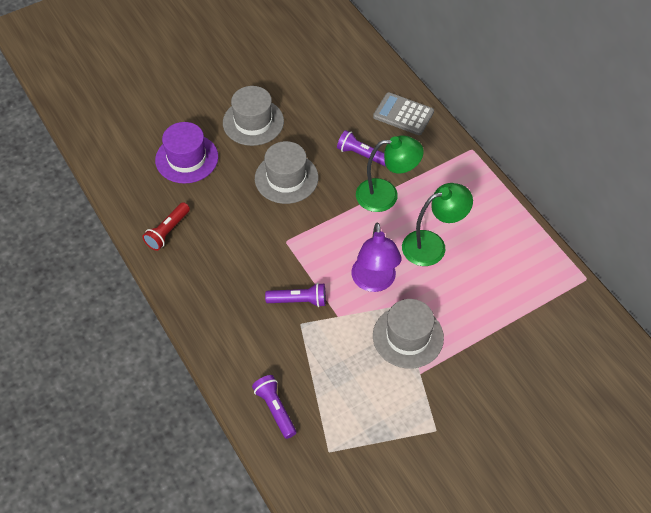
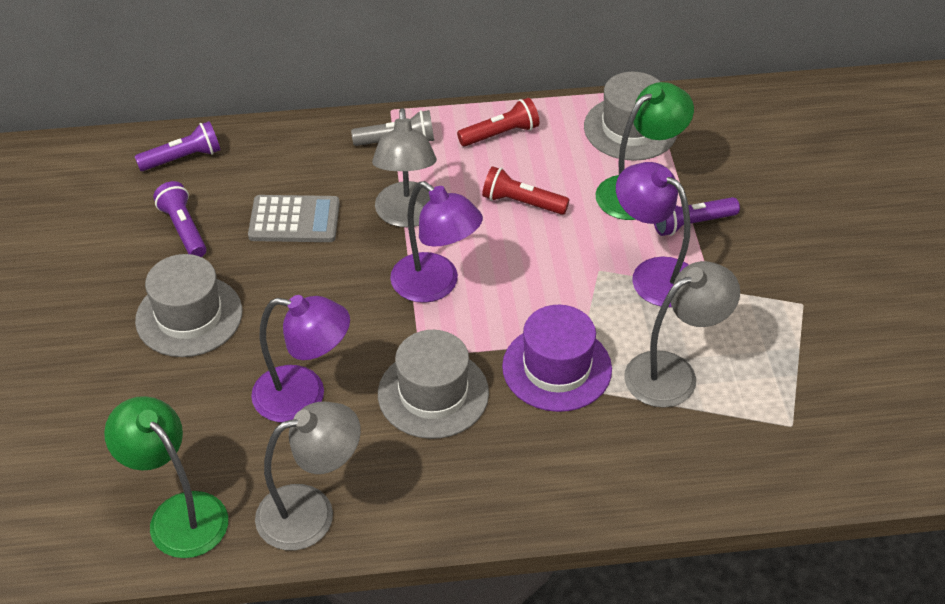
grey flashlight: 0 -> 1
grey lamp: 0 -> 3
purple lamp: 1 -> 3
red flashlight: 1 -> 2

